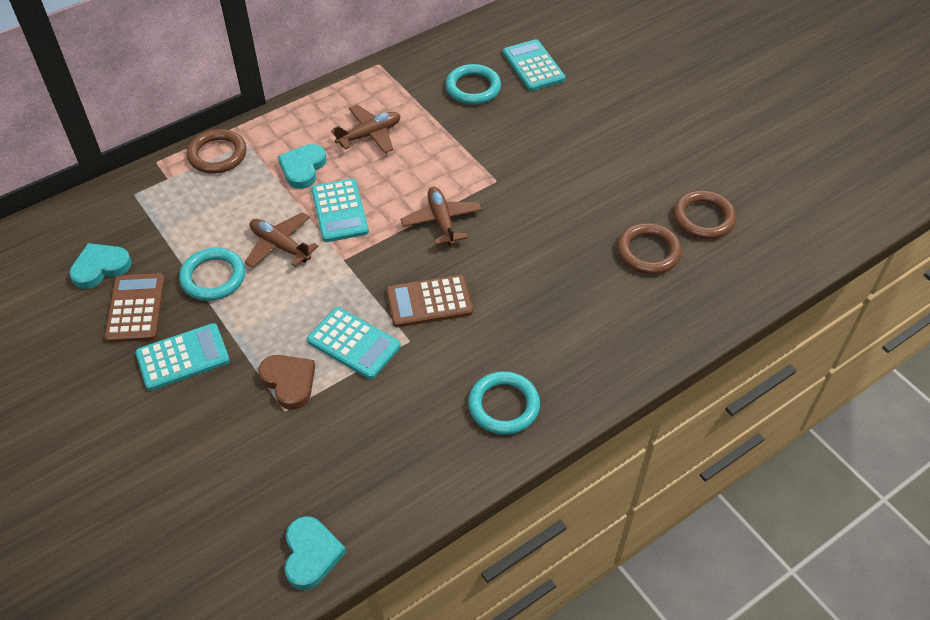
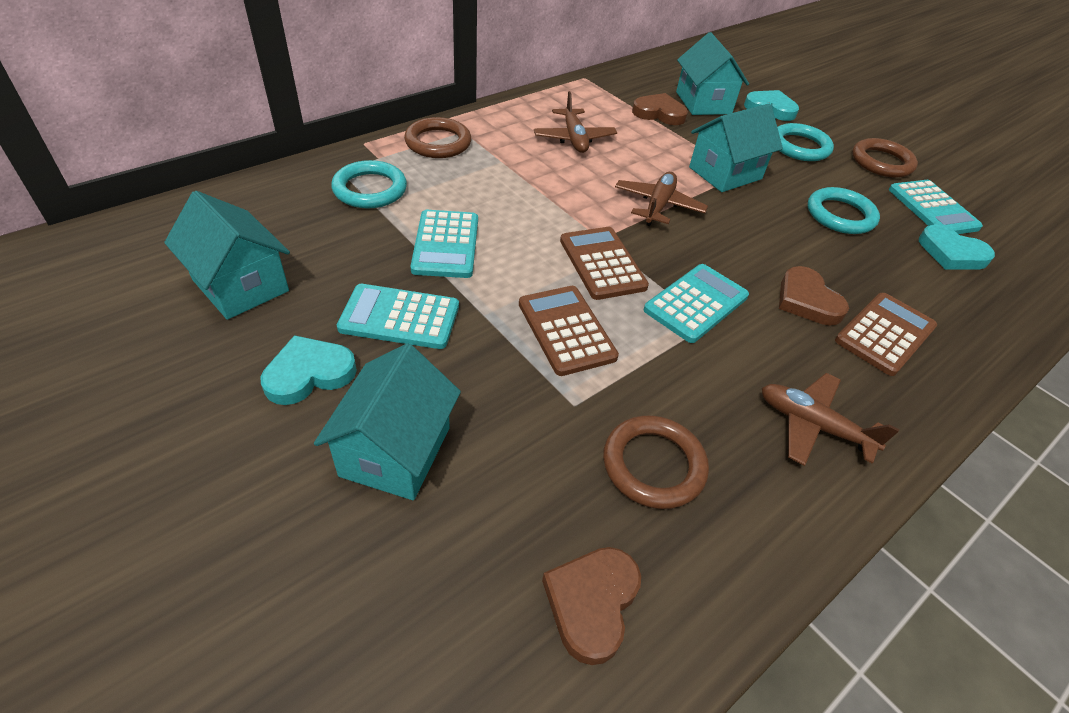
brown calculator: 2 -> 3
brown heart: 1 -> 3
turquoise house: 0 -> 4

